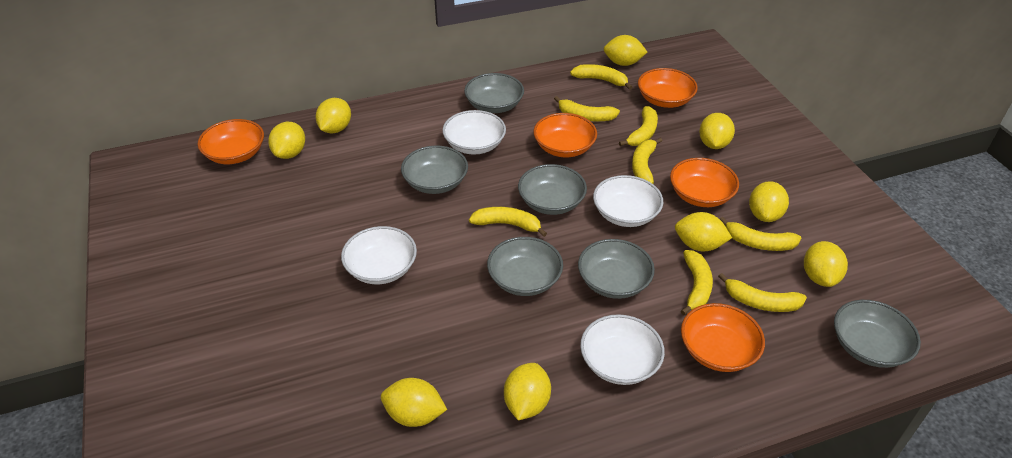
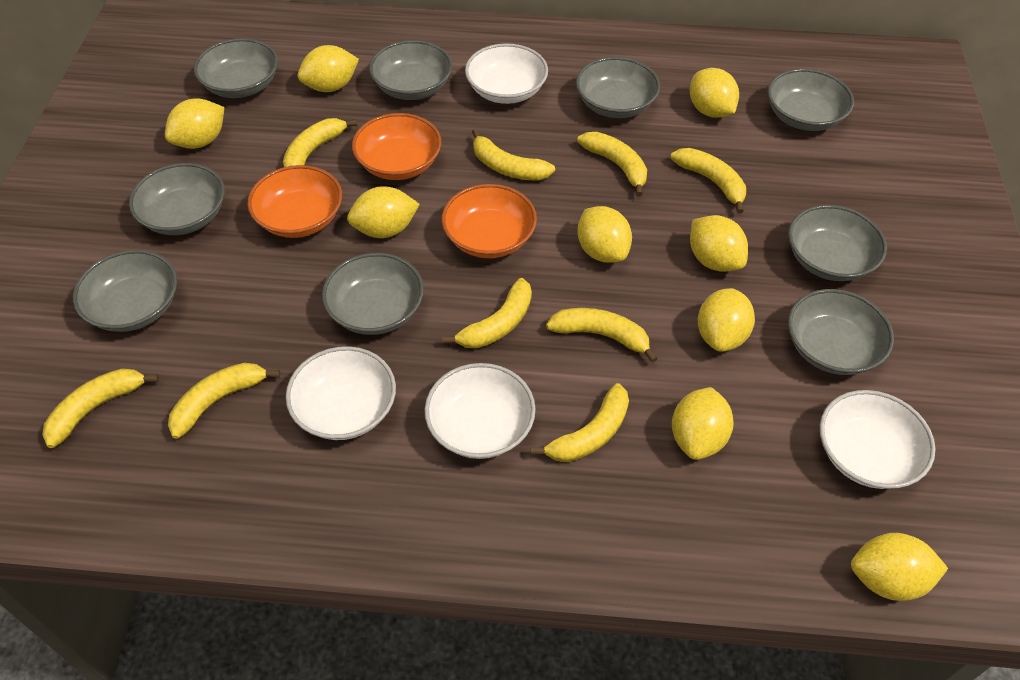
grey bowl: 6 -> 9
orange bowl: 5 -> 3
yellow banana: 8 -> 9

